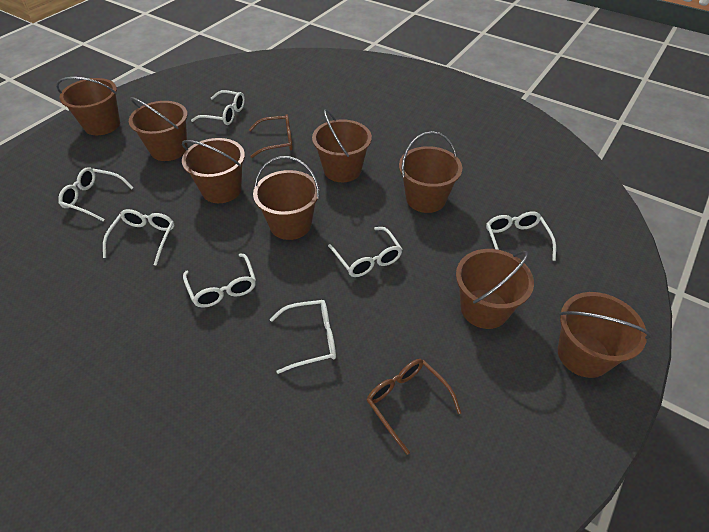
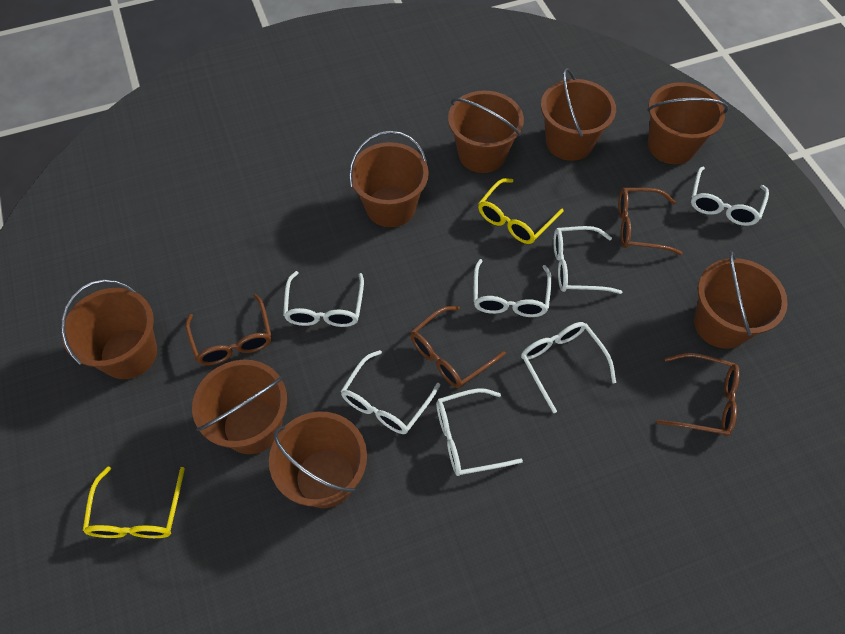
brown glasses: 2 -> 4
yellow glasses: 0 -> 2

